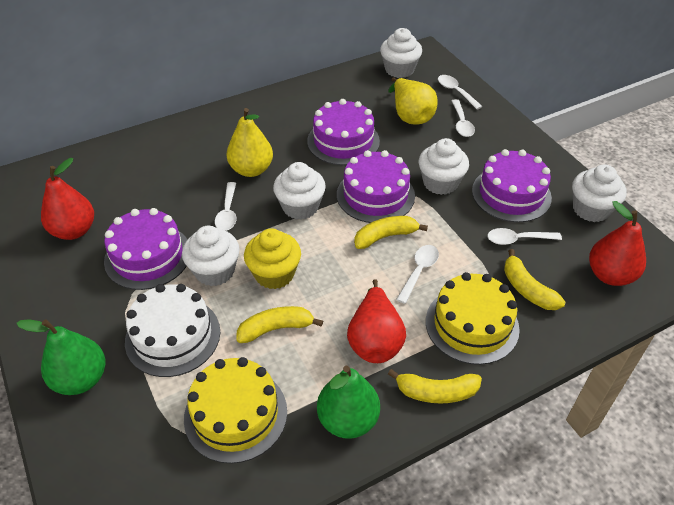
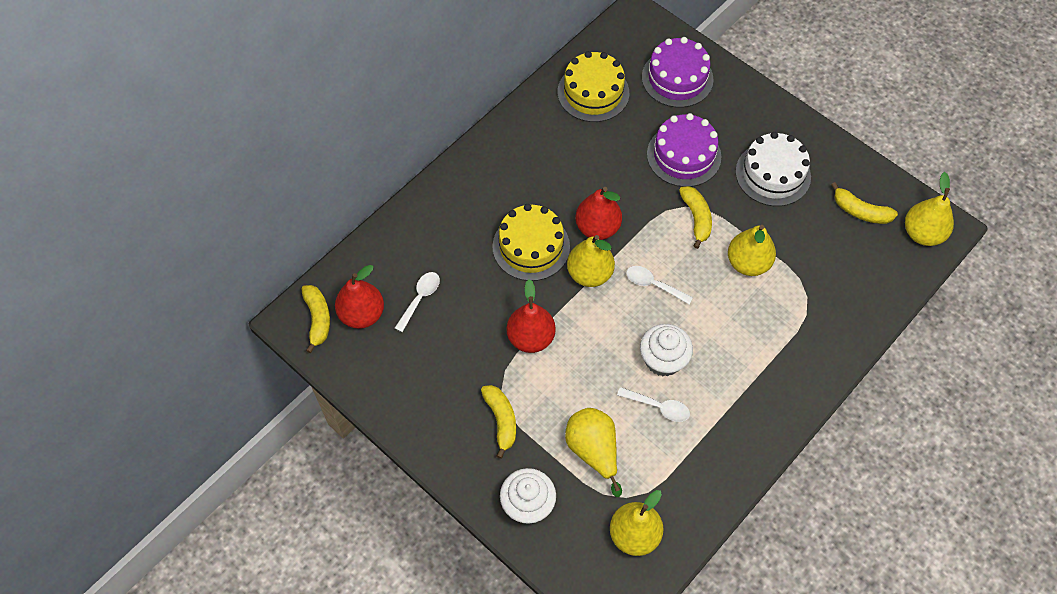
green pear: 2 -> 0
purple cake: 4 -> 2
white cupcake: 5 -> 2
white spoon: 5 -> 3
yellow cupcake: 1 -> 0
yellow pear: 2 -> 5

